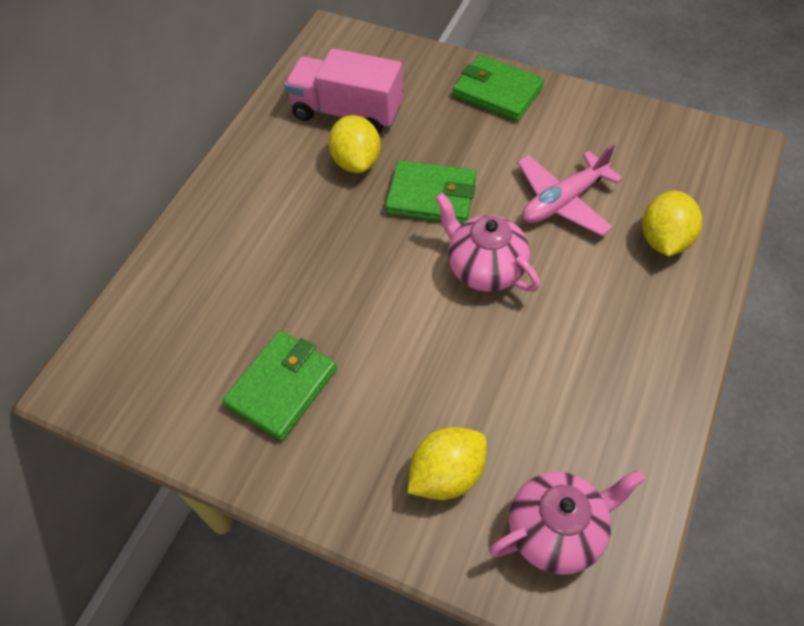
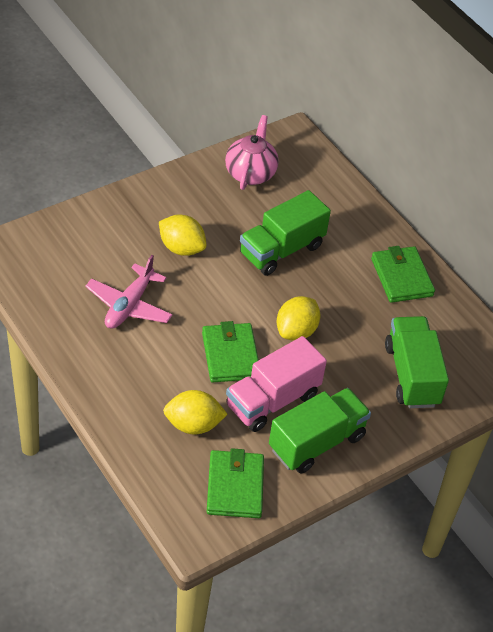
green truck: 0 -> 3
pink teapot: 2 -> 1

